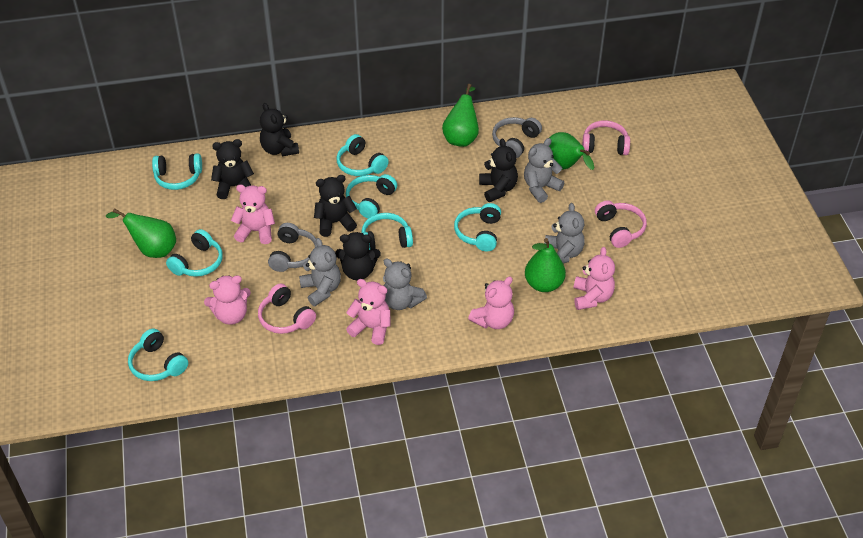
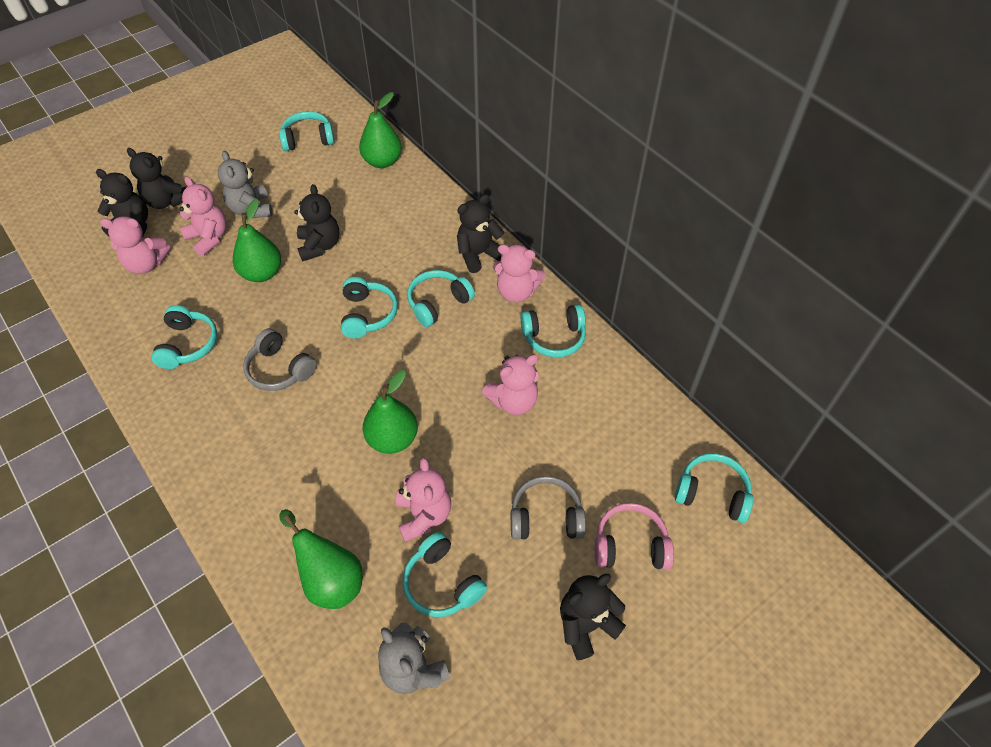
grey teddy bear: 4 -> 2
pink headphones: 3 -> 1

